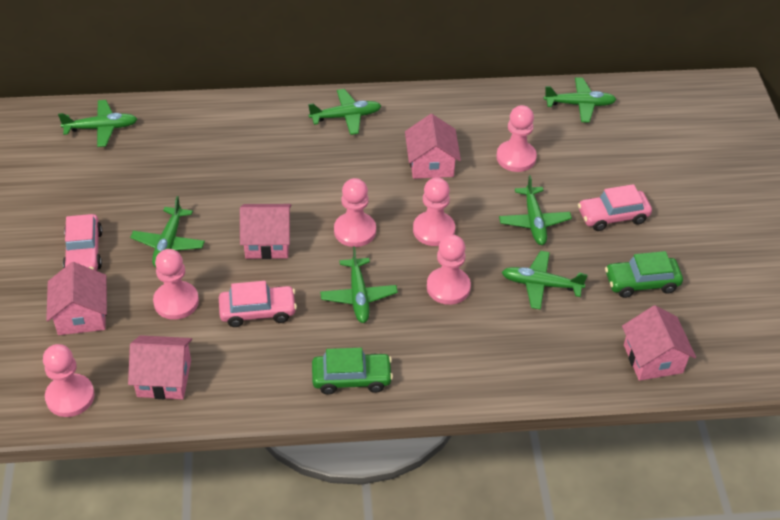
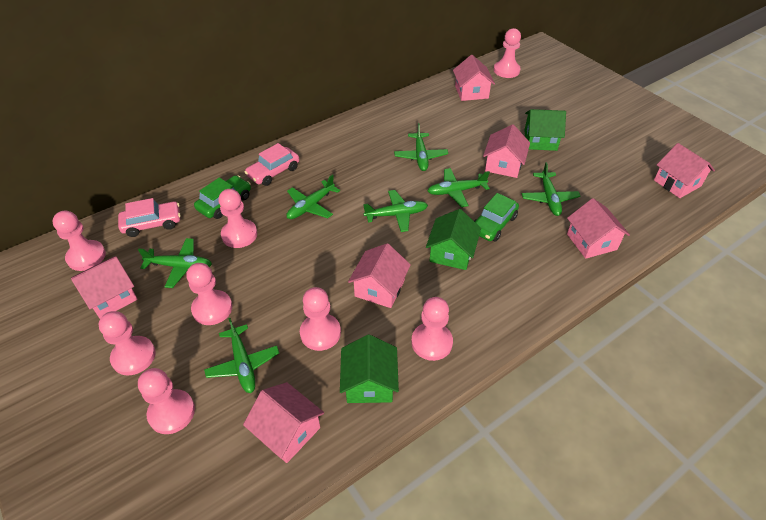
green house: 0 -> 3
pink car: 3 -> 2
pink house: 5 -> 7
pink pawn: 6 -> 8

